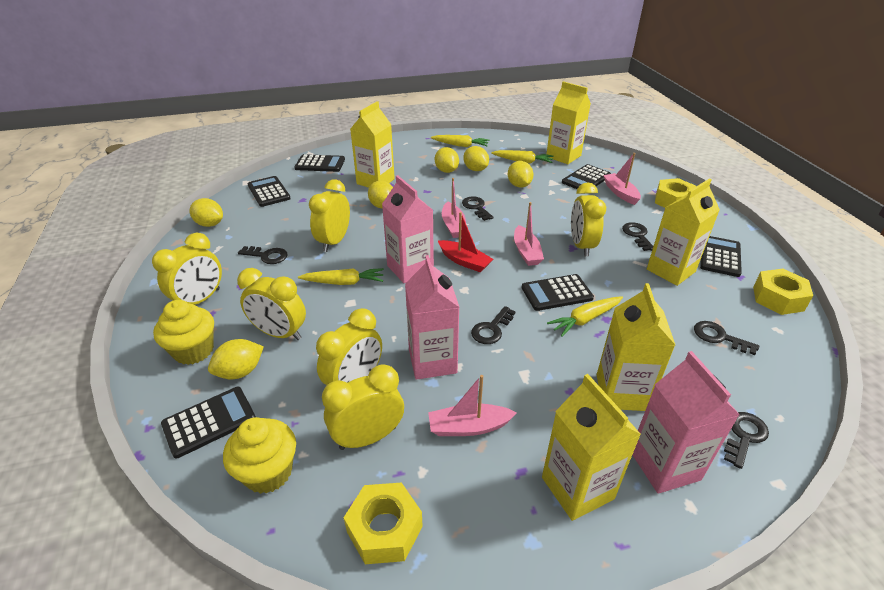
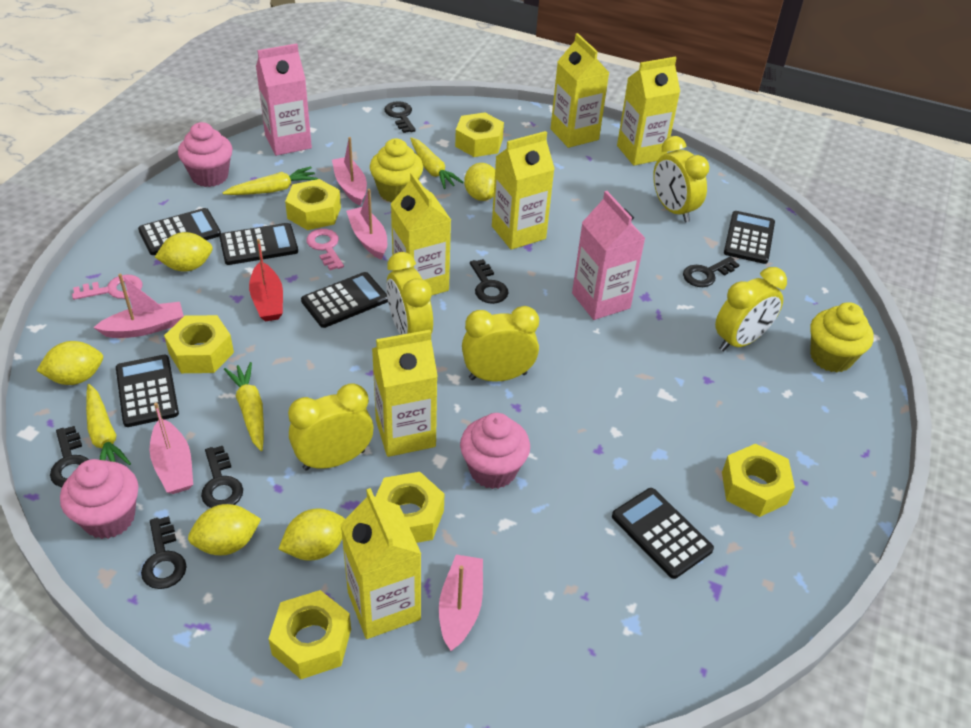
pink boat: 4 -> 5
pink carton: 3 -> 2
pink cupcake: 0 -> 3
pink key: 0 -> 2
yellow carton: 5 -> 6
yellow clock: 6 -> 5
yellow lemon: 6 -> 5
yellow nut: 3 -> 6

